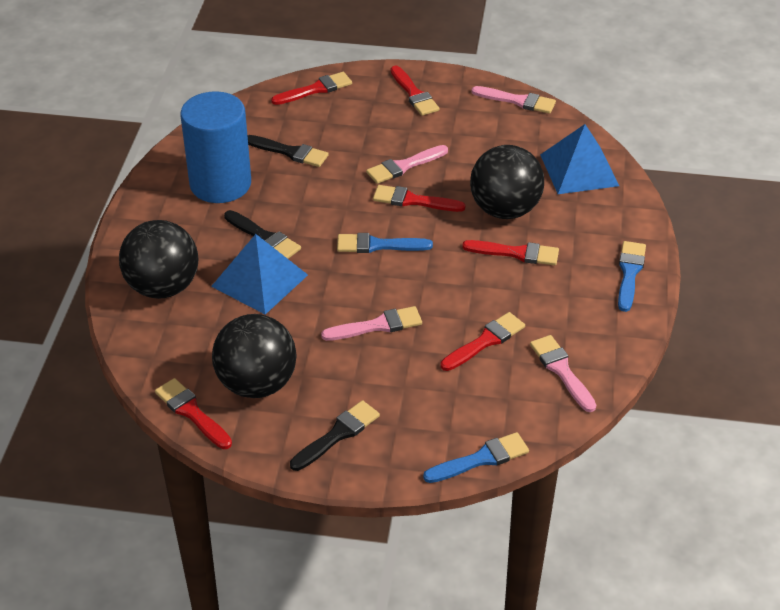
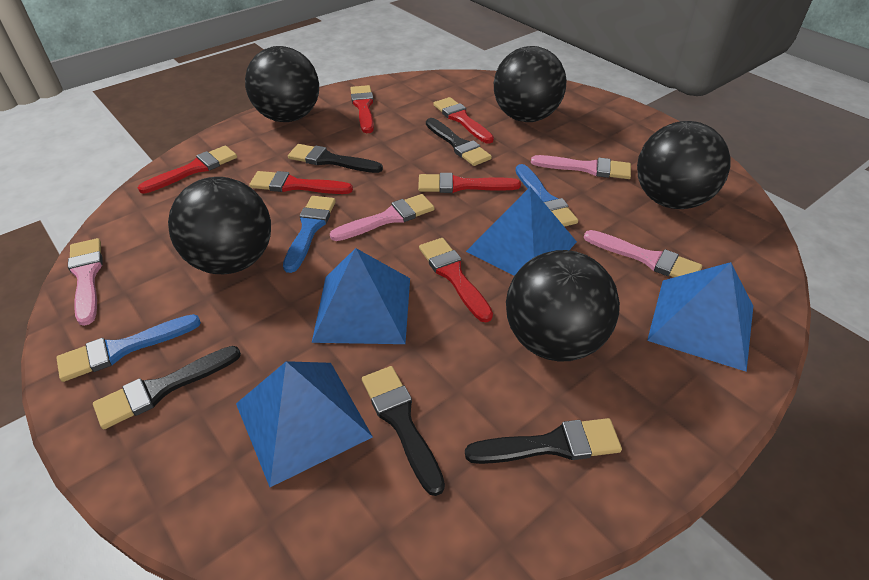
black ball: 3 -> 5
black brush: 3 -> 5
blue cylinder: 1 -> 0
blue pyramid: 2 -> 4

